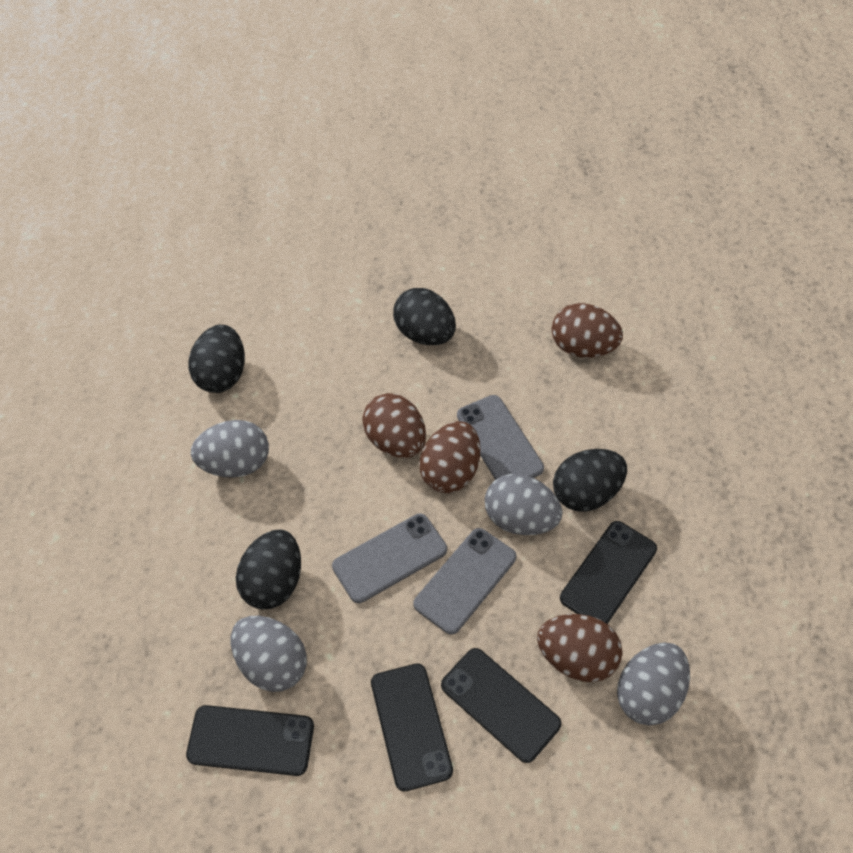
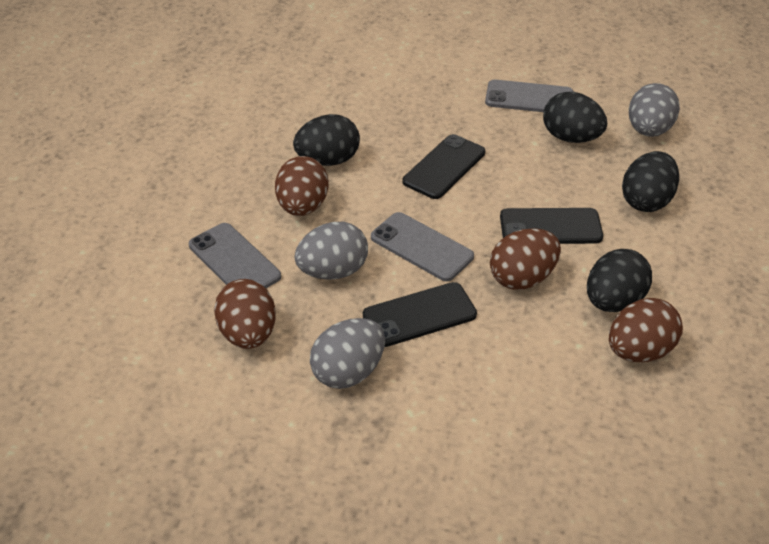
black phone: 4 -> 3
grey egg: 4 -> 3

